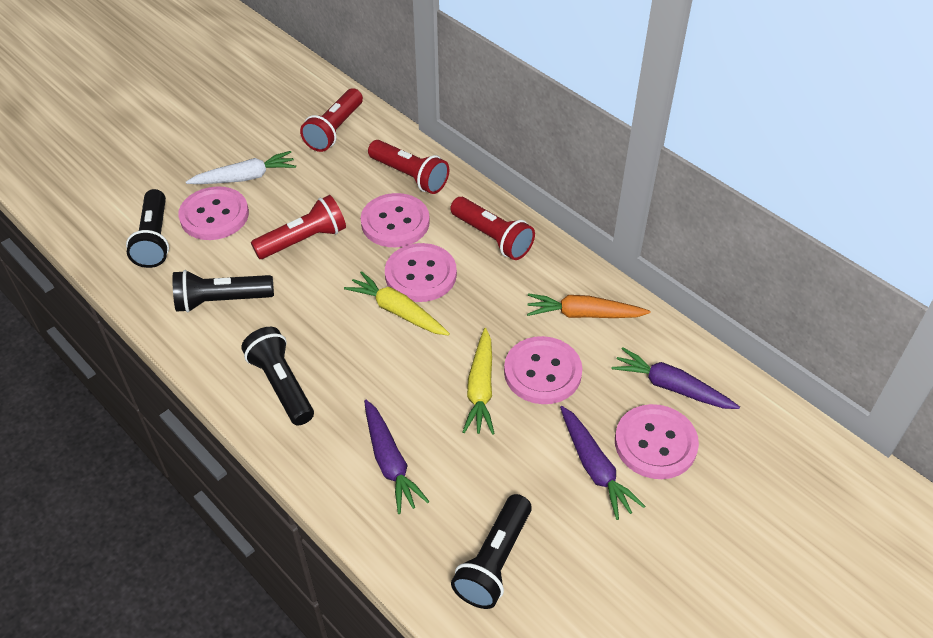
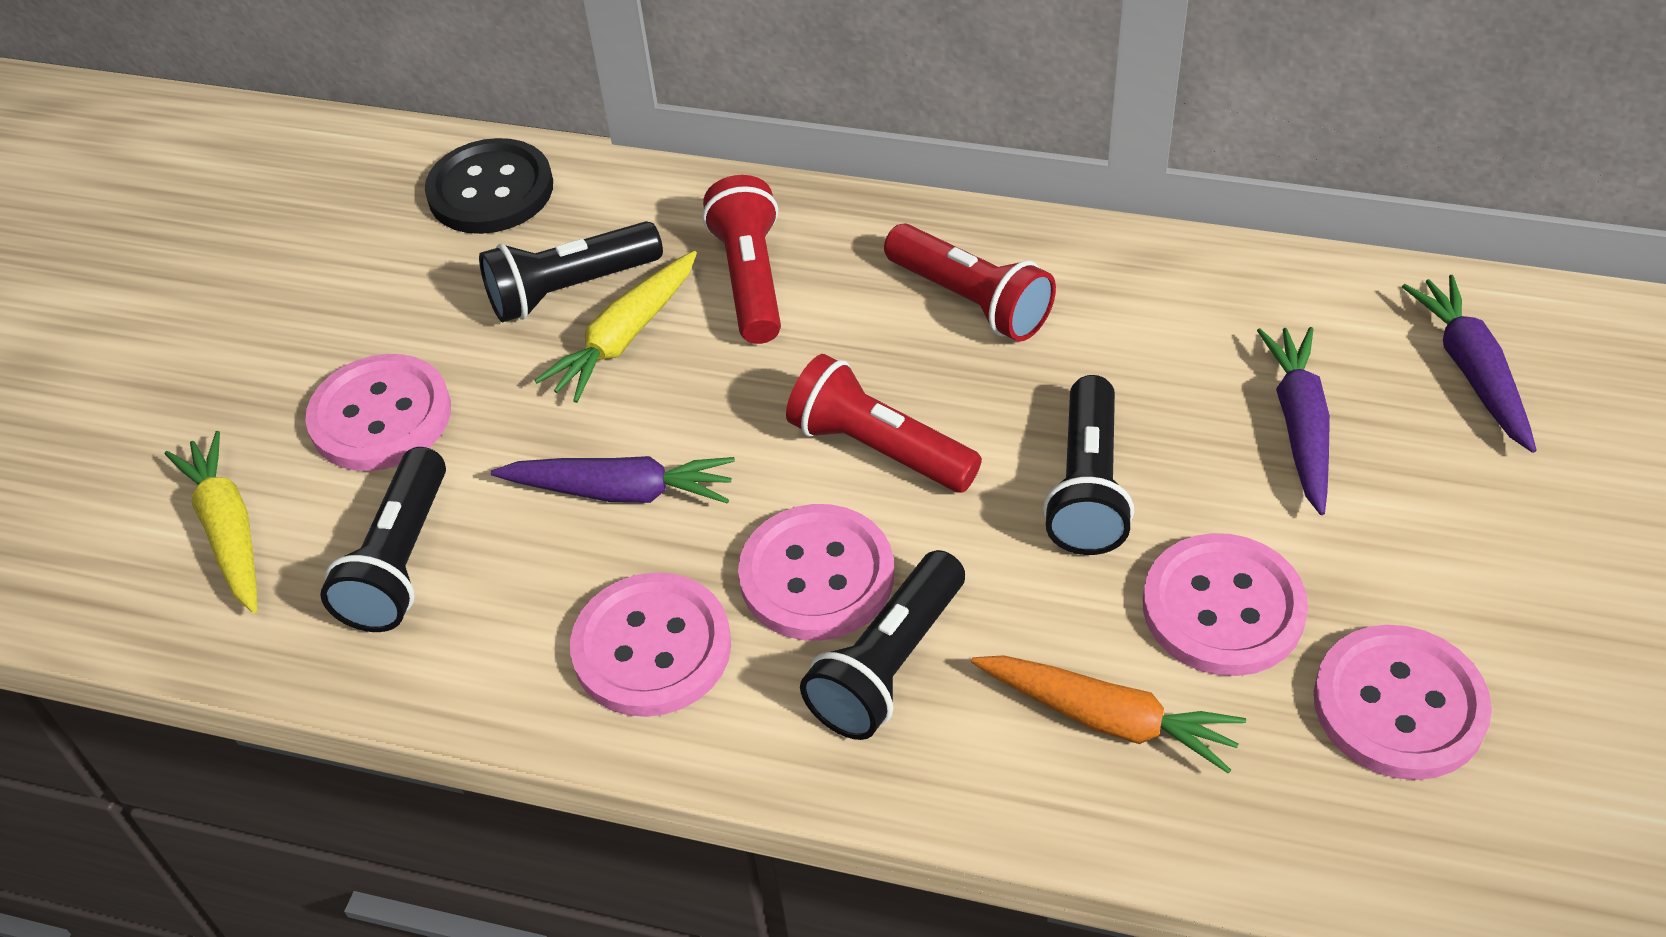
black button: 0 -> 1
red flashlight: 4 -> 3
white carrot: 1 -> 0

